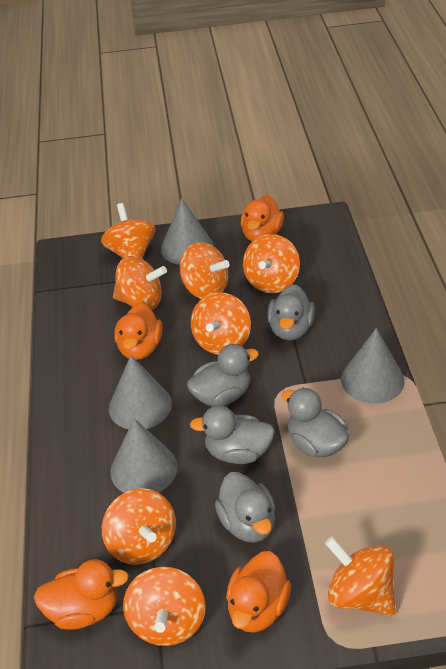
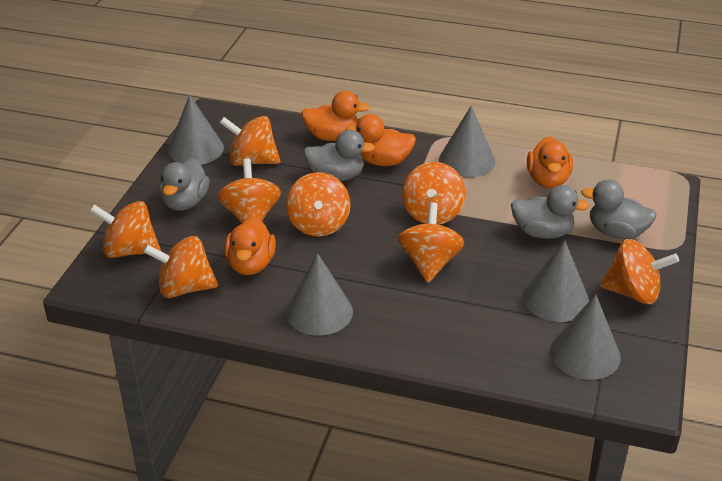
grey cone: 4 -> 5
grey duck: 5 -> 4

